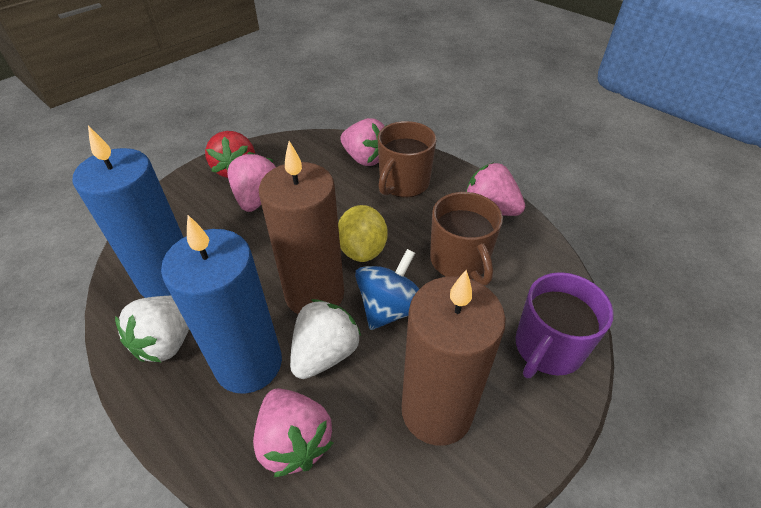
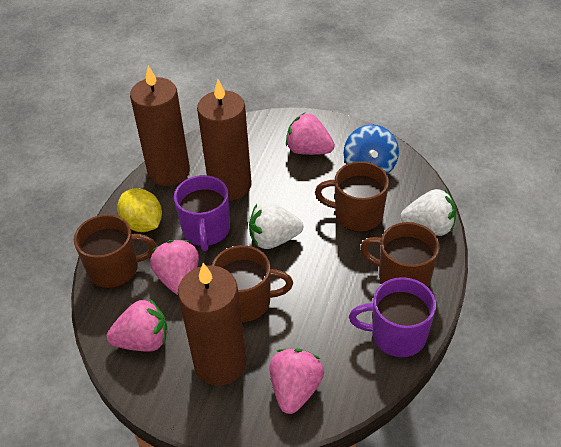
blue candle: 2 -> 0
brown candle: 2 -> 3
brown mug: 2 -> 4
purple mug: 1 -> 2
red strawberry: 1 -> 0

